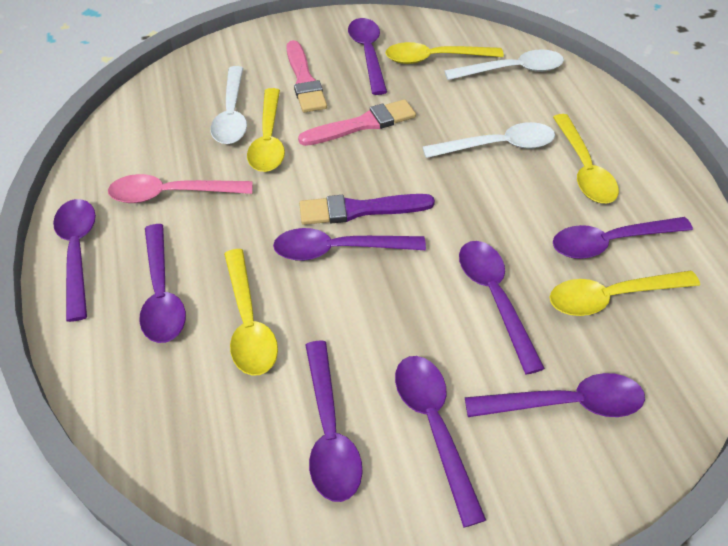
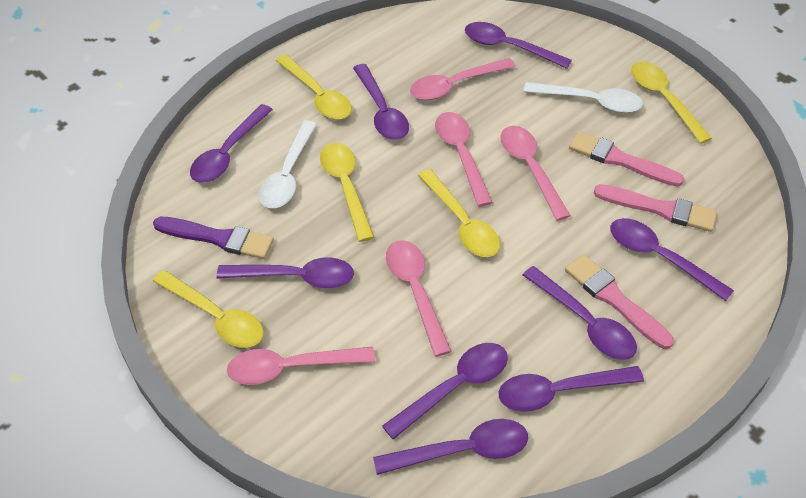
pink brush: 2 -> 3
pink spoon: 1 -> 5
white spoon: 3 -> 2

